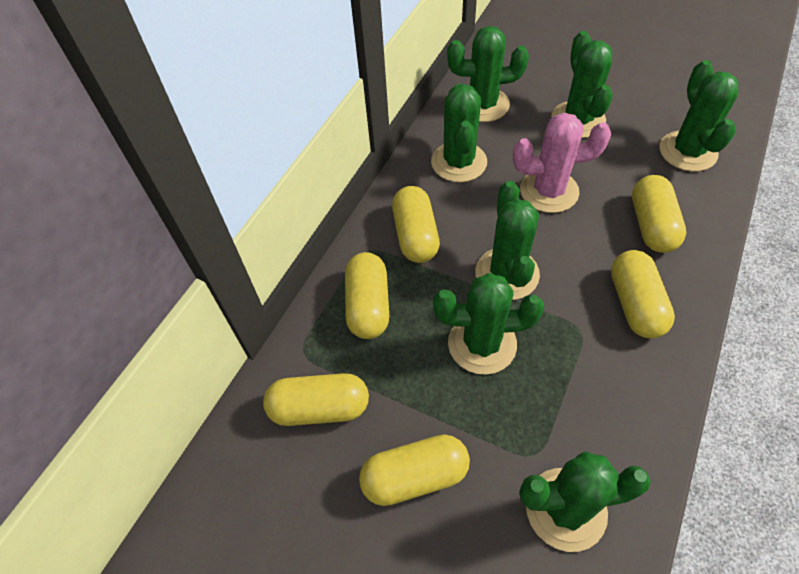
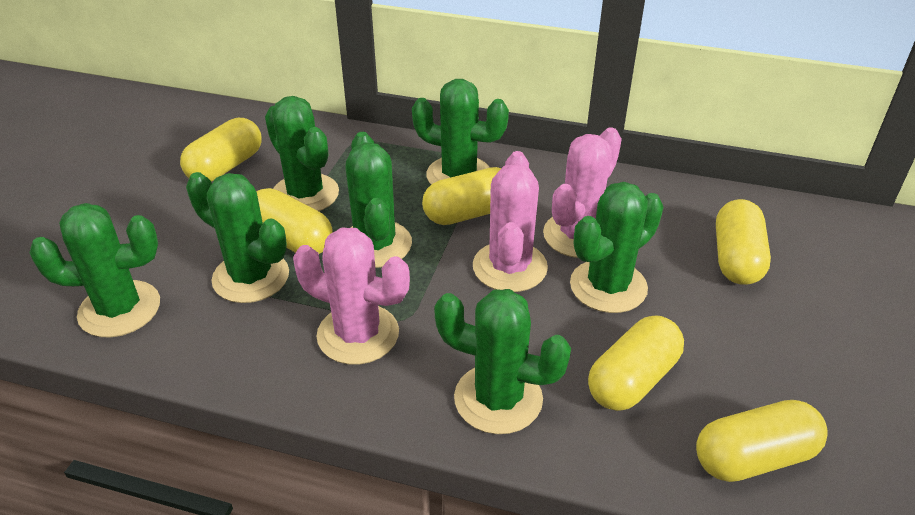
pink cactus: 1 -> 3

